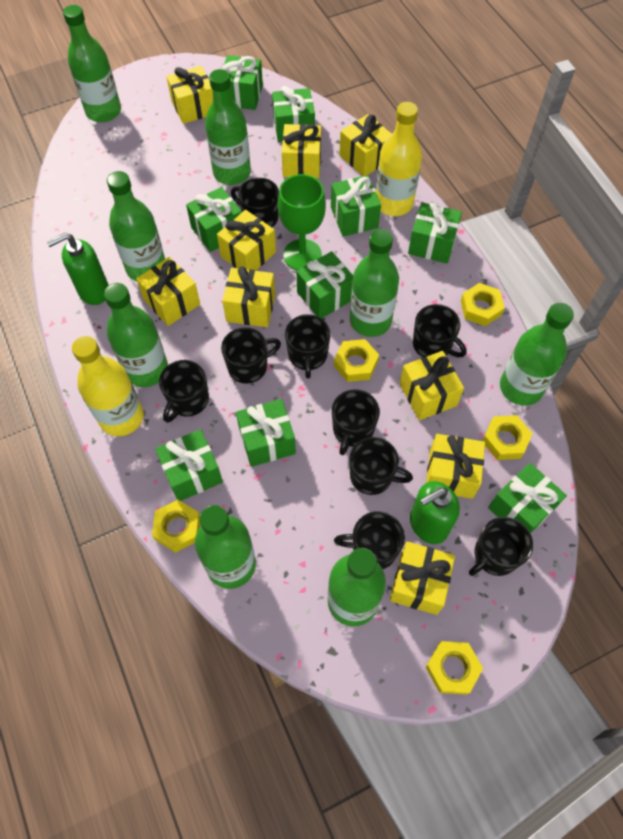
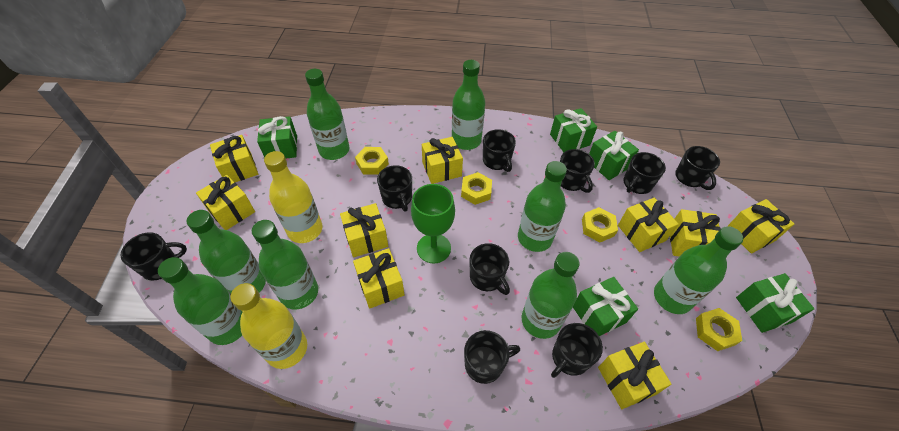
green gift: 9 -> 5
green soap dispenser: 2 -> 0
yellow nut: 5 -> 4

